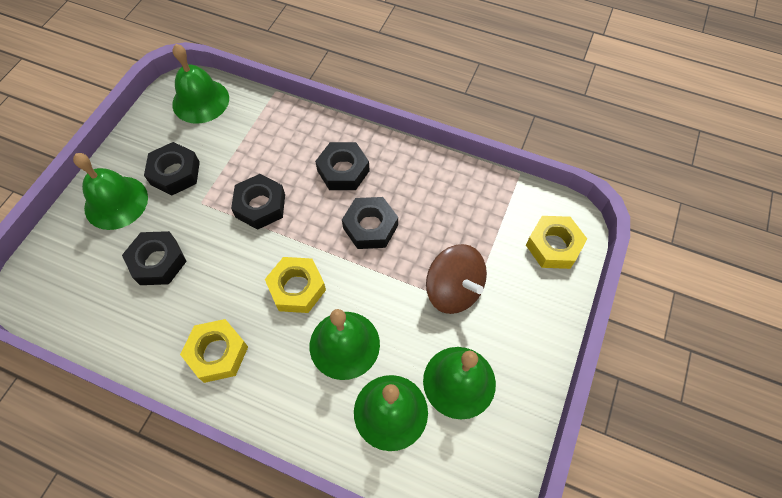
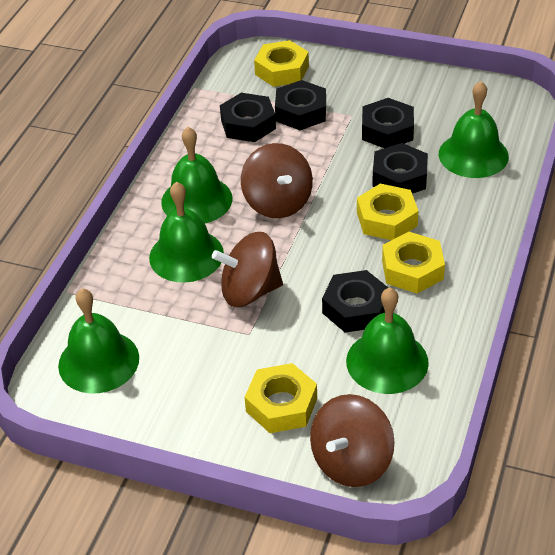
brown spinning top: 1 -> 3
yellow nut: 3 -> 4

